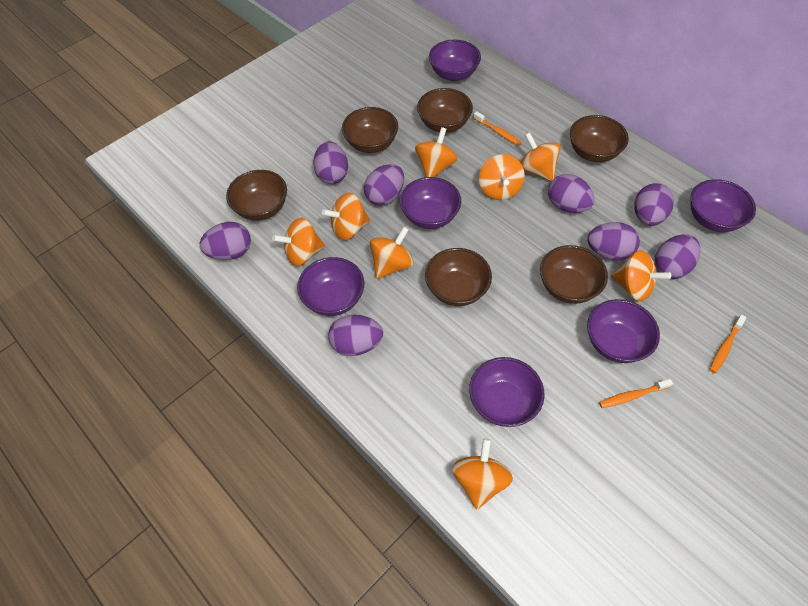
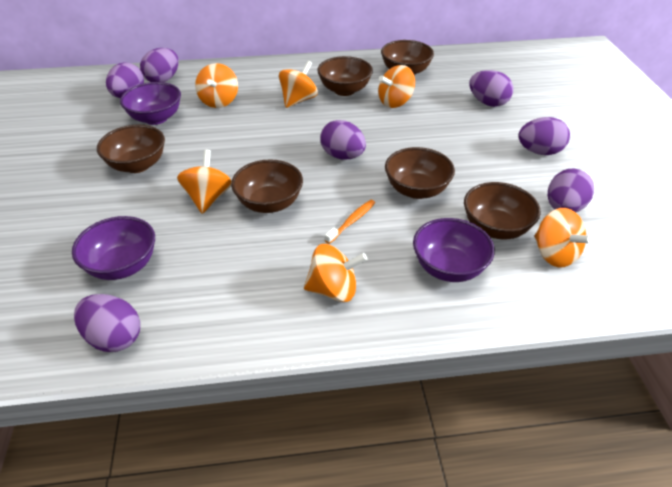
orange spinning top: 8 -> 6
orange toothbrush: 3 -> 1
purple bowl: 6 -> 3
purple egg: 8 -> 7

